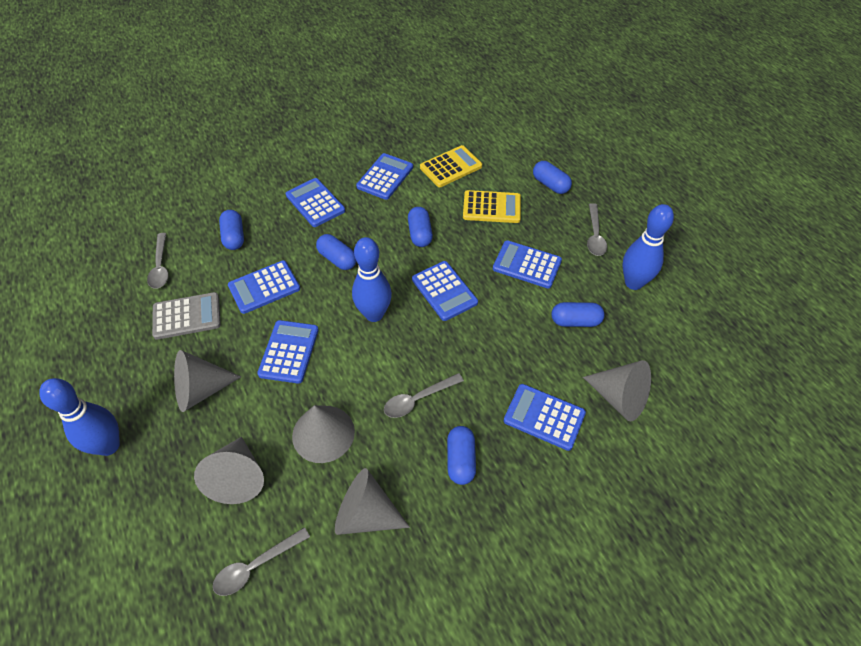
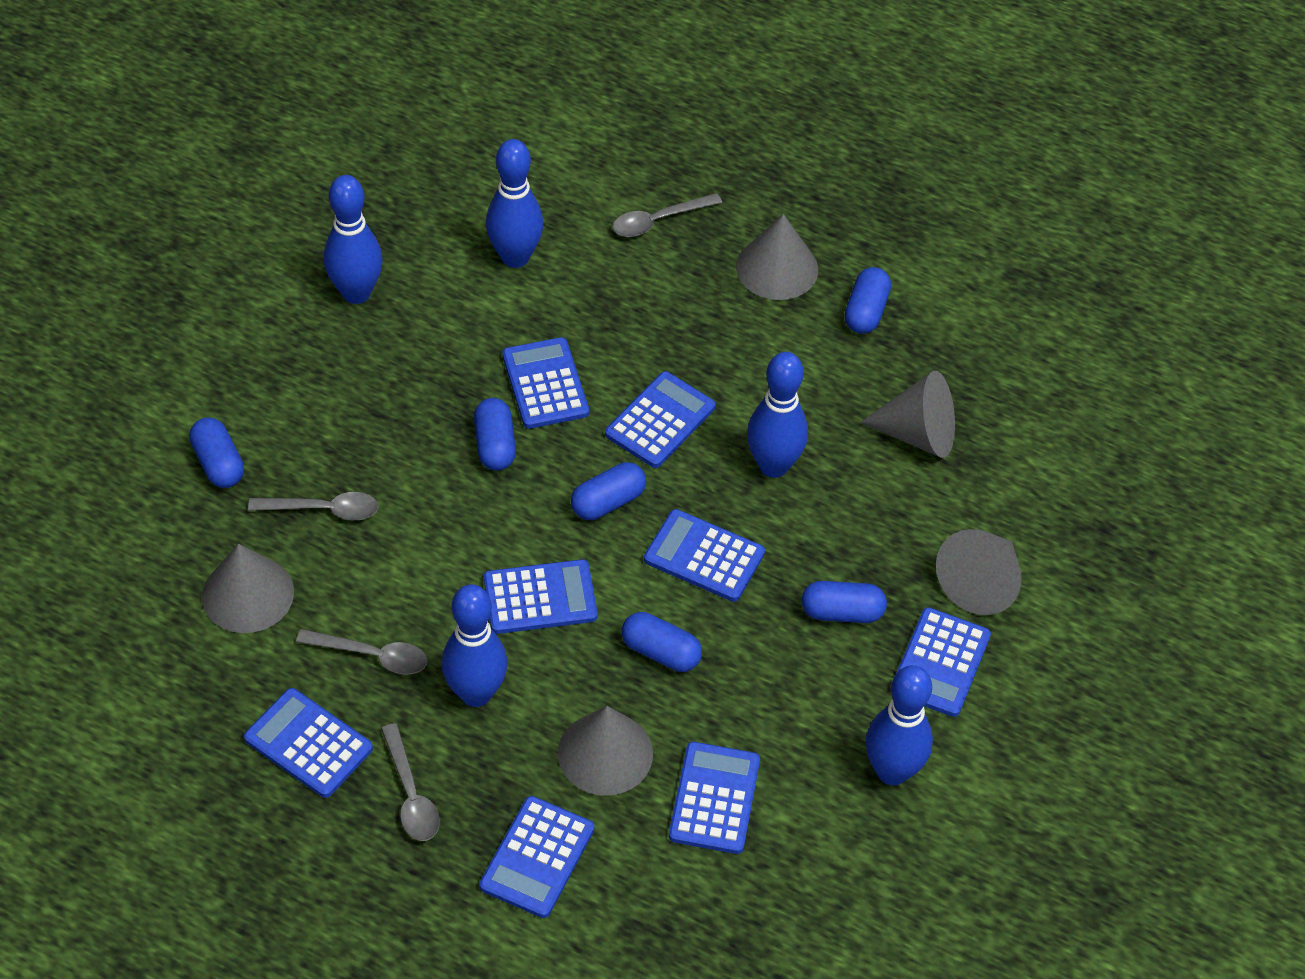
blue bowling pin: 3 -> 5
blue calculator: 7 -> 8
grey calculator: 1 -> 0
yellow calculator: 2 -> 0

